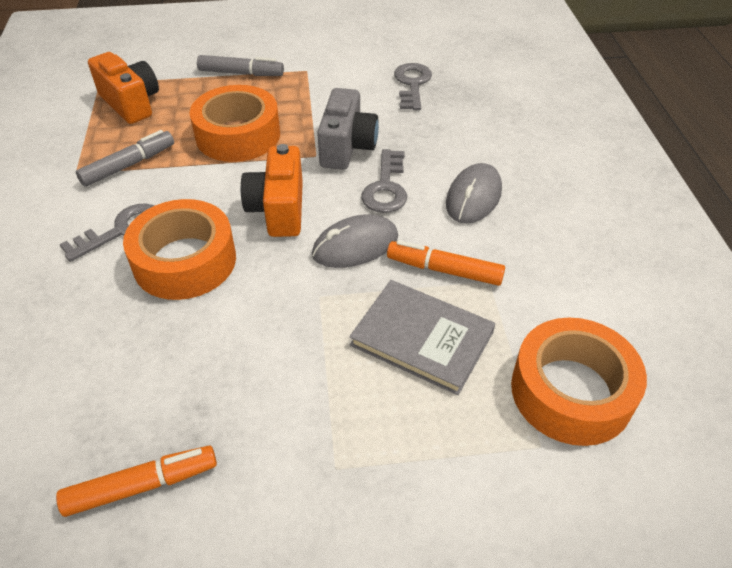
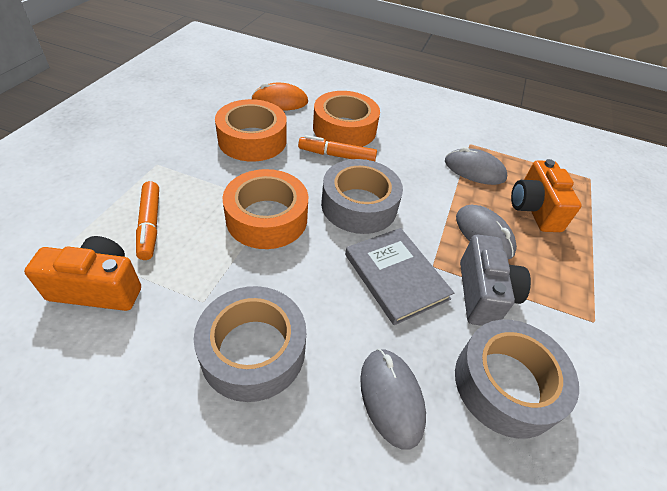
grey key: 3 -> 0
grey marker: 2 -> 0
grey mouse: 2 -> 3
grey tape: 0 -> 3
orange mouse: 0 -> 1

